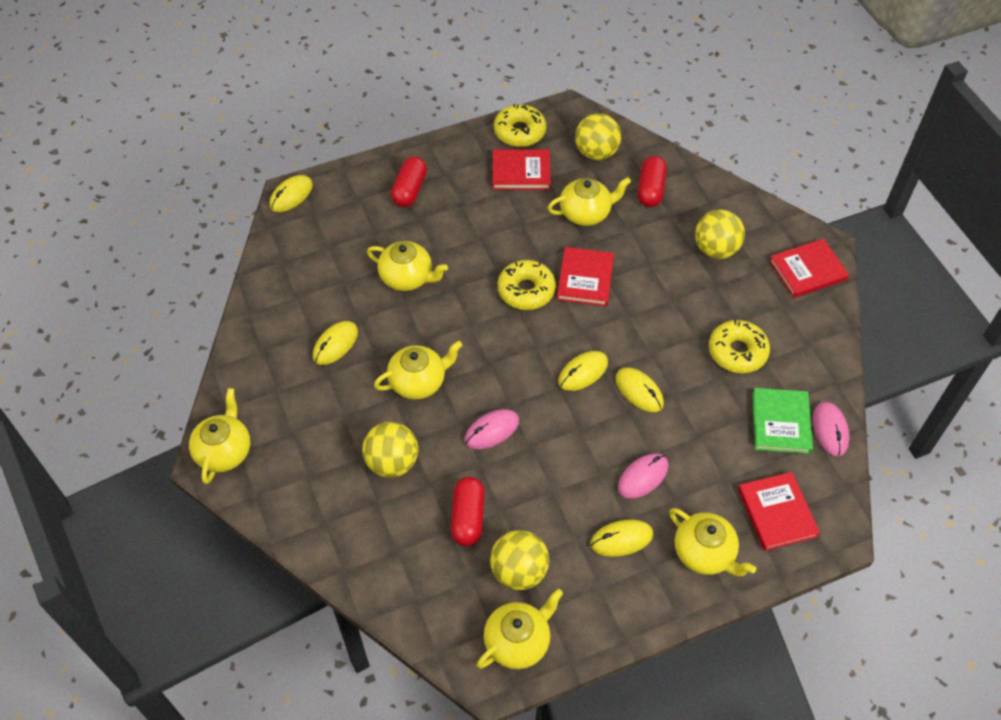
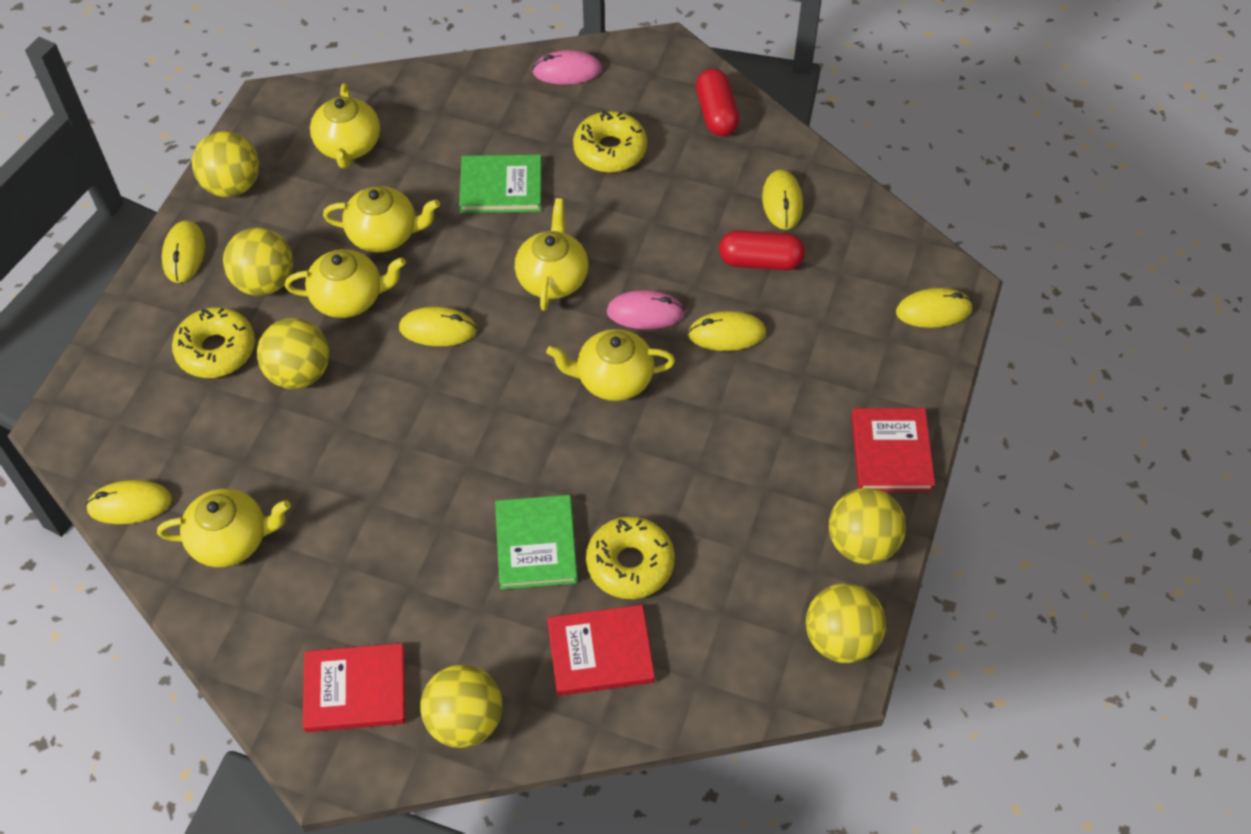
green book: 1 -> 2
pink mouse: 3 -> 2
red book: 4 -> 3
red capsule: 3 -> 2
yellow ball: 4 -> 6
yellow mouse: 5 -> 6

